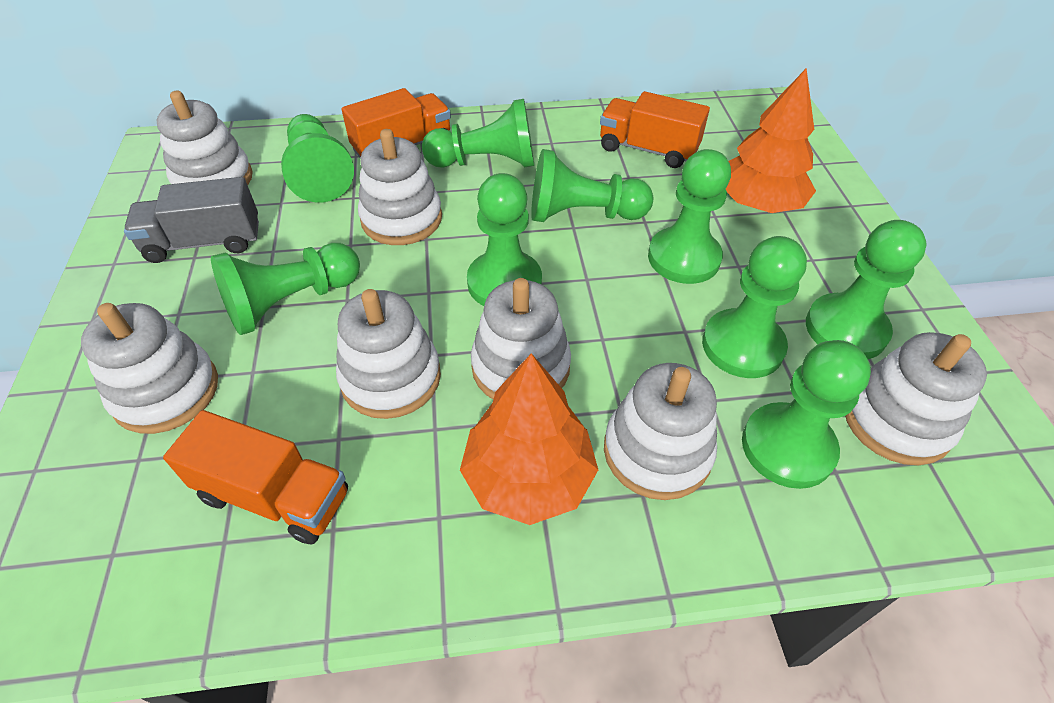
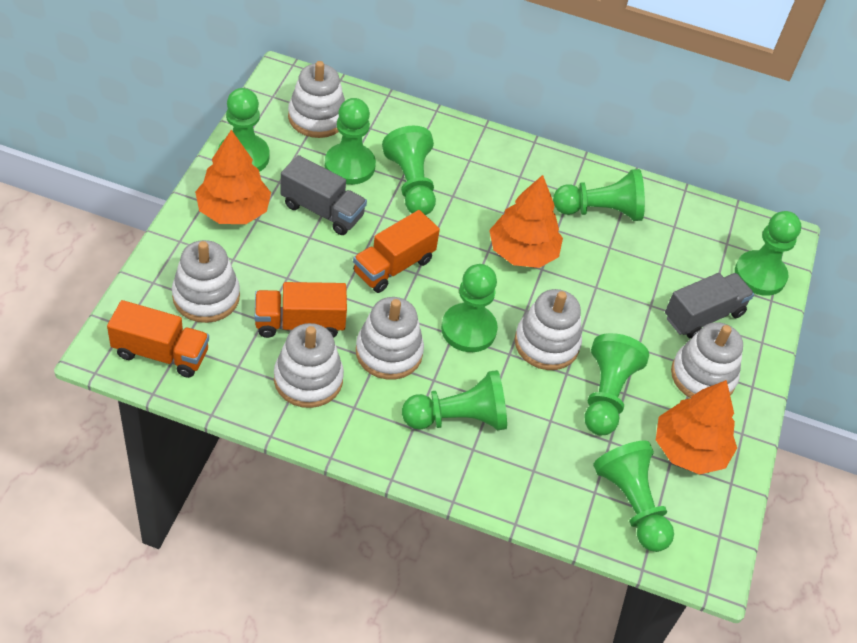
grey truck: 1 -> 2
orange tree: 2 -> 3
white stacking toy: 7 -> 6

